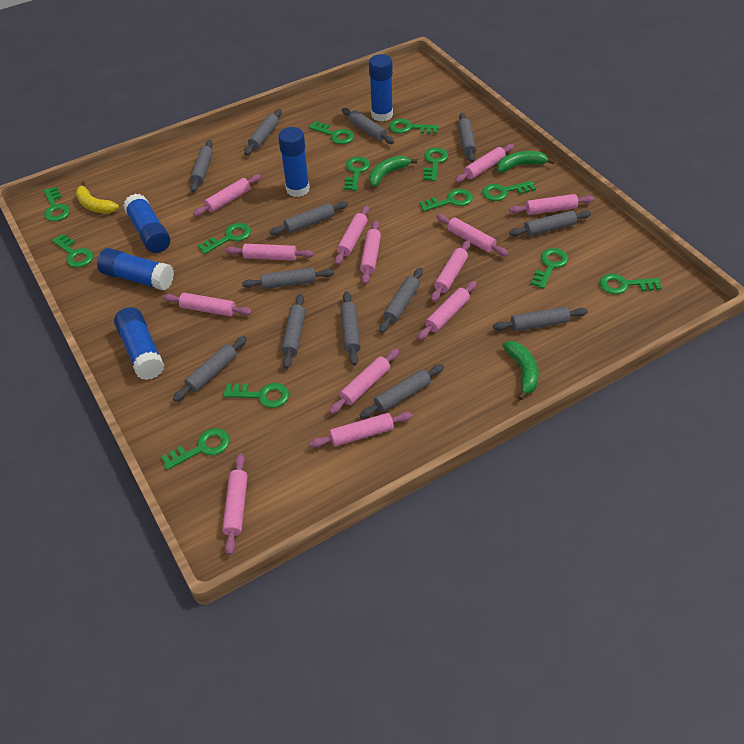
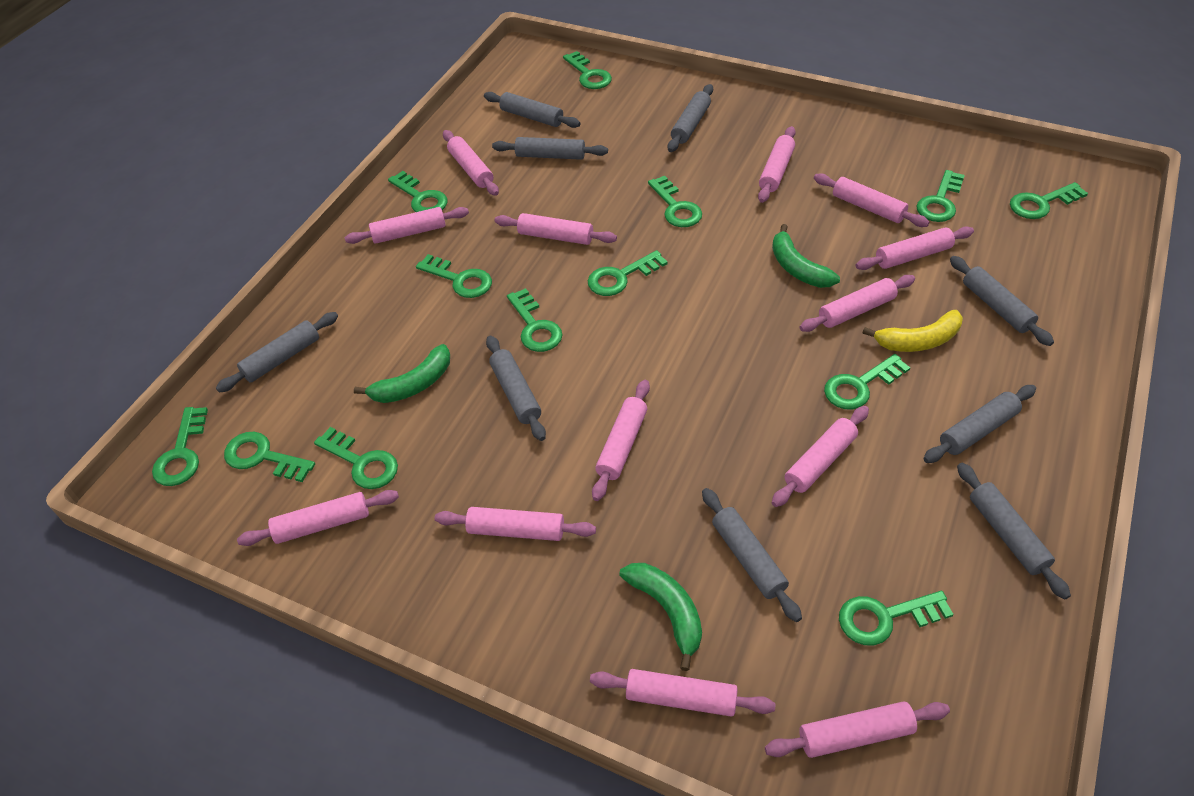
blue glue stick: 5 -> 0
grey rolling pin: 13 -> 9

